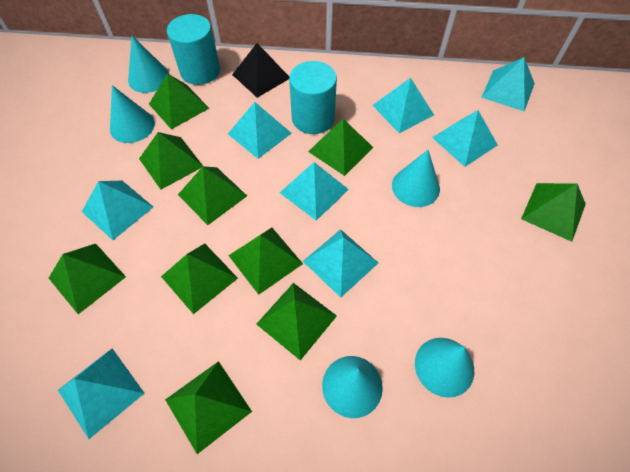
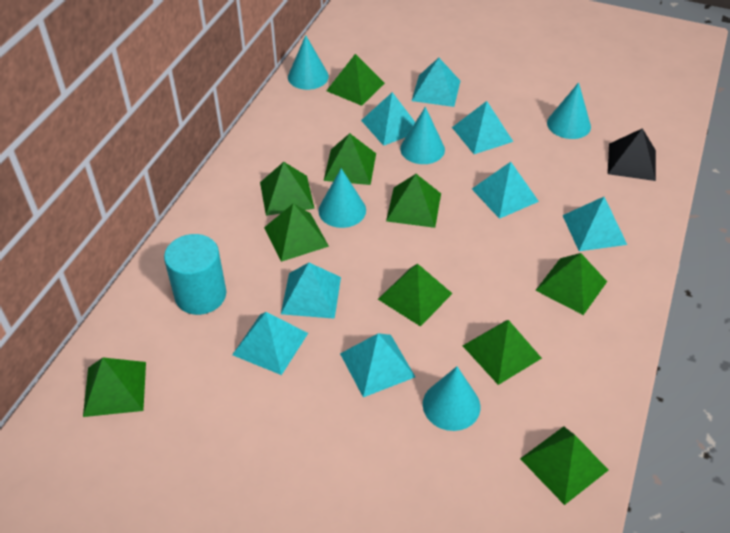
turquoise cylinder: 2 -> 1

